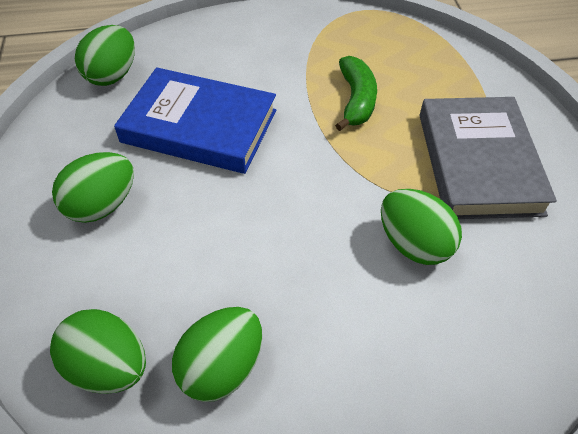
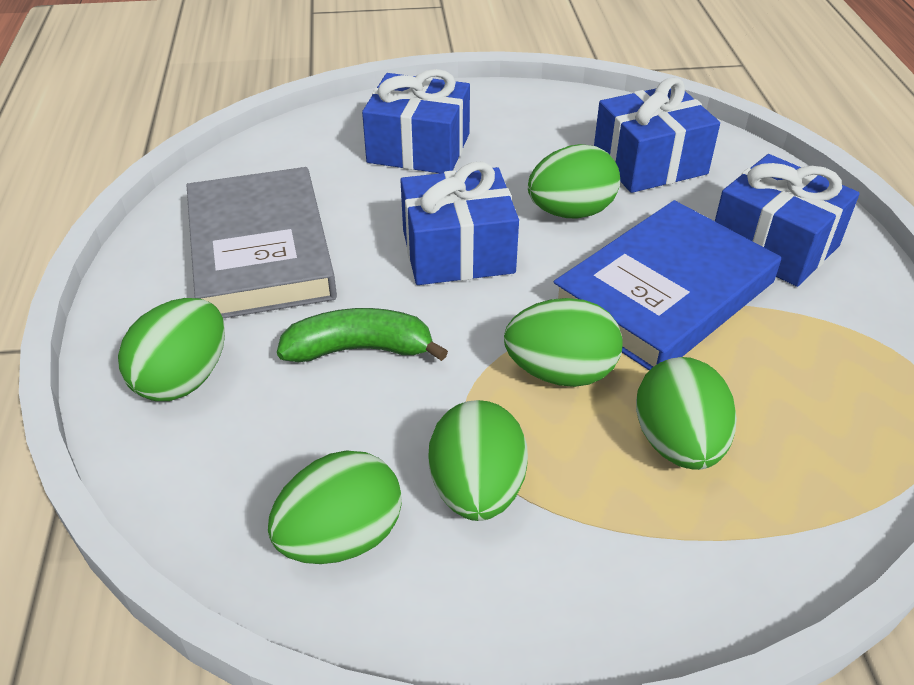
blue gift: 0 -> 4
green egg: 5 -> 6

